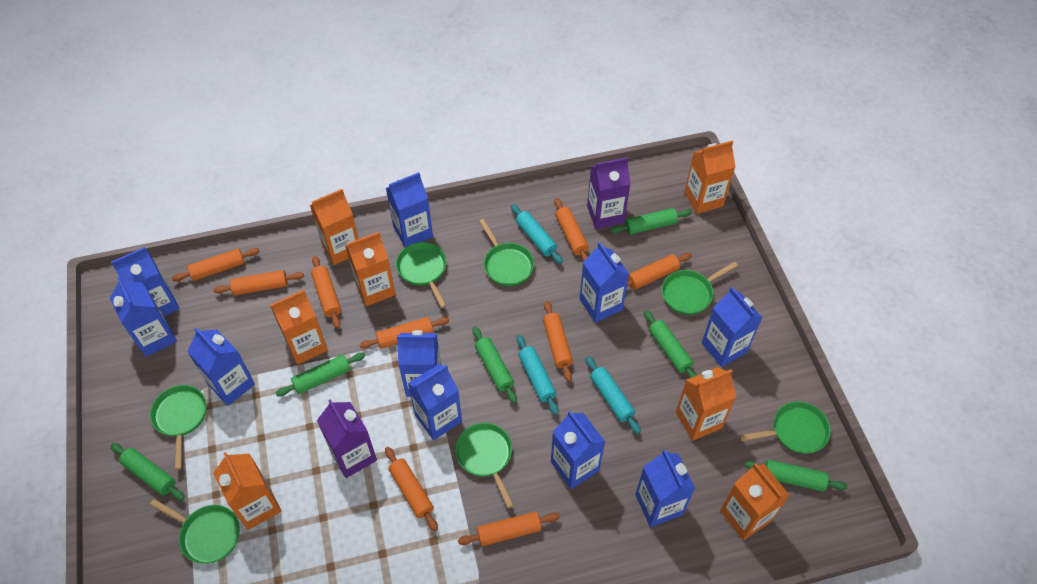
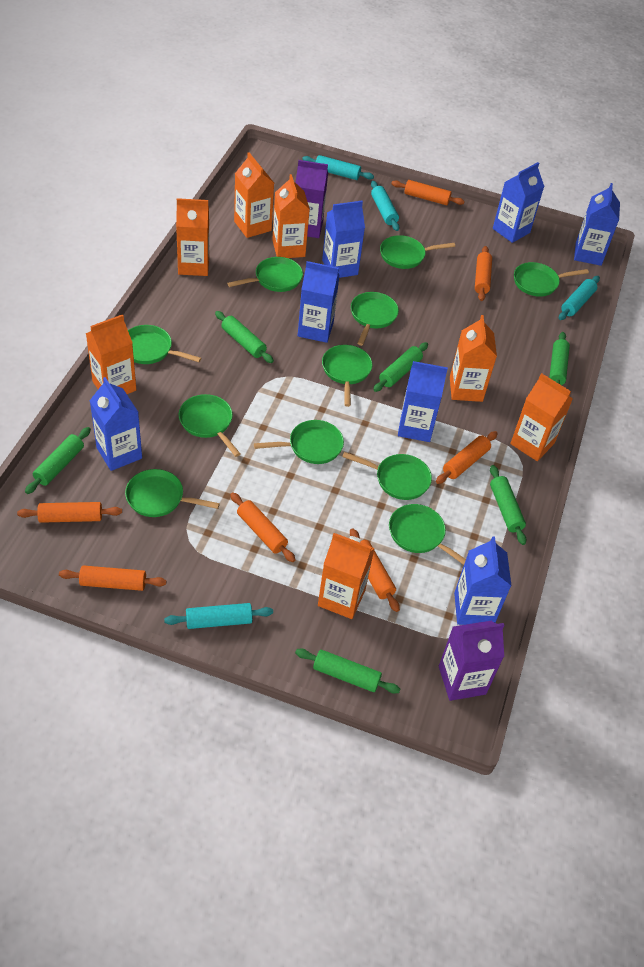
blue carton: 10 -> 7
green pan: 7 -> 11
orange rolling pin: 9 -> 7
turquoise rolling pin: 3 -> 4

